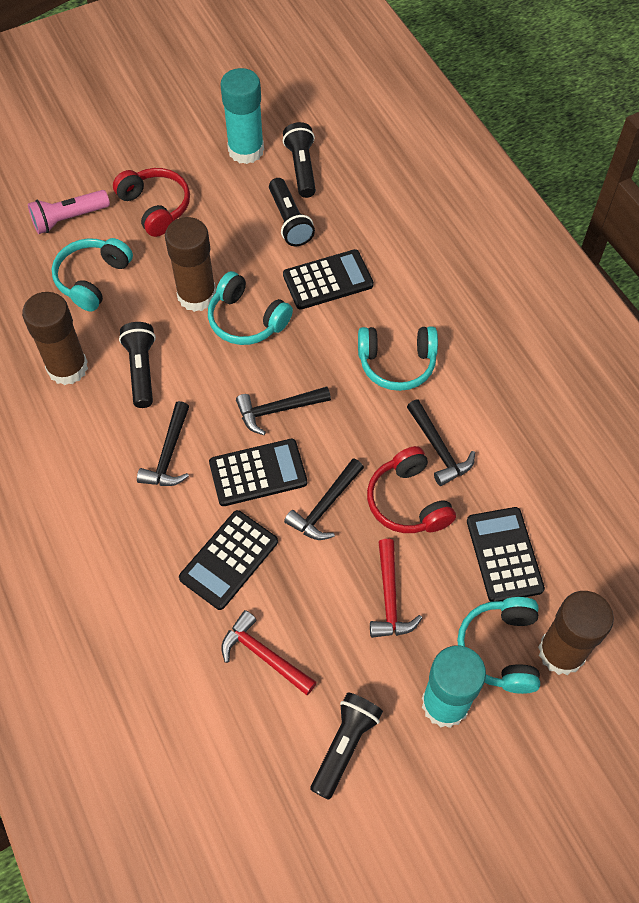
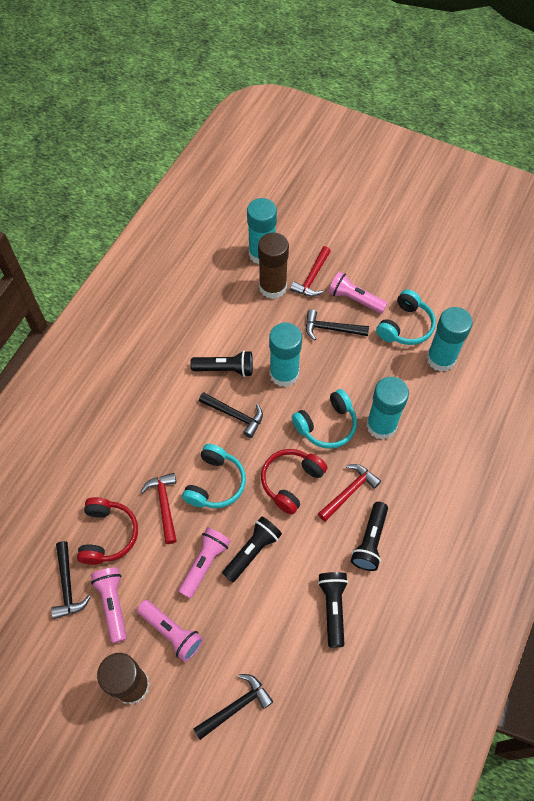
black calculator: 4 -> 0
brown glue stick: 3 -> 2
pink flashlight: 1 -> 4
red hammer: 2 -> 3
turquoise glue stick: 2 -> 4
turquoise headphones: 4 -> 3

